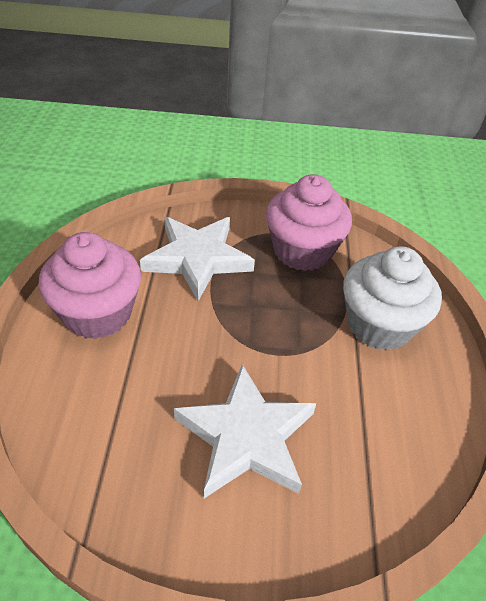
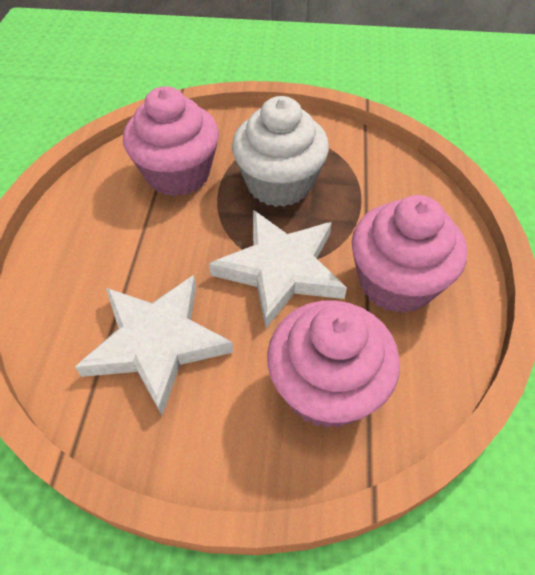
pink cupcake: 2 -> 3

